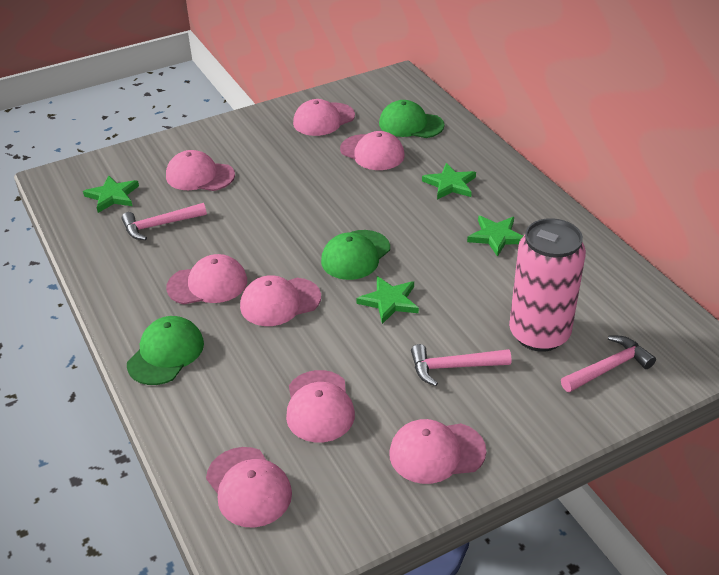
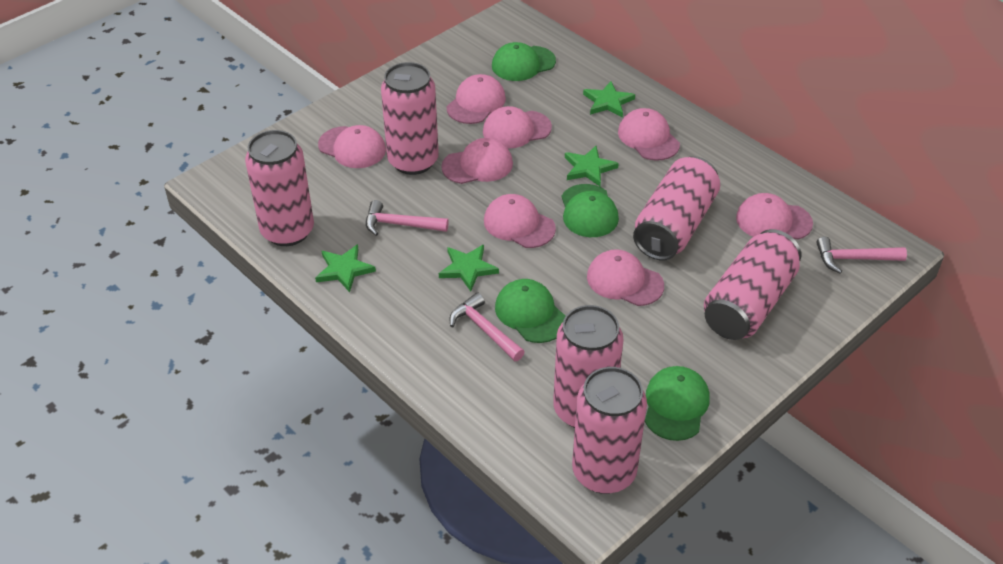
green cap: 3 -> 4
pink can: 1 -> 6

